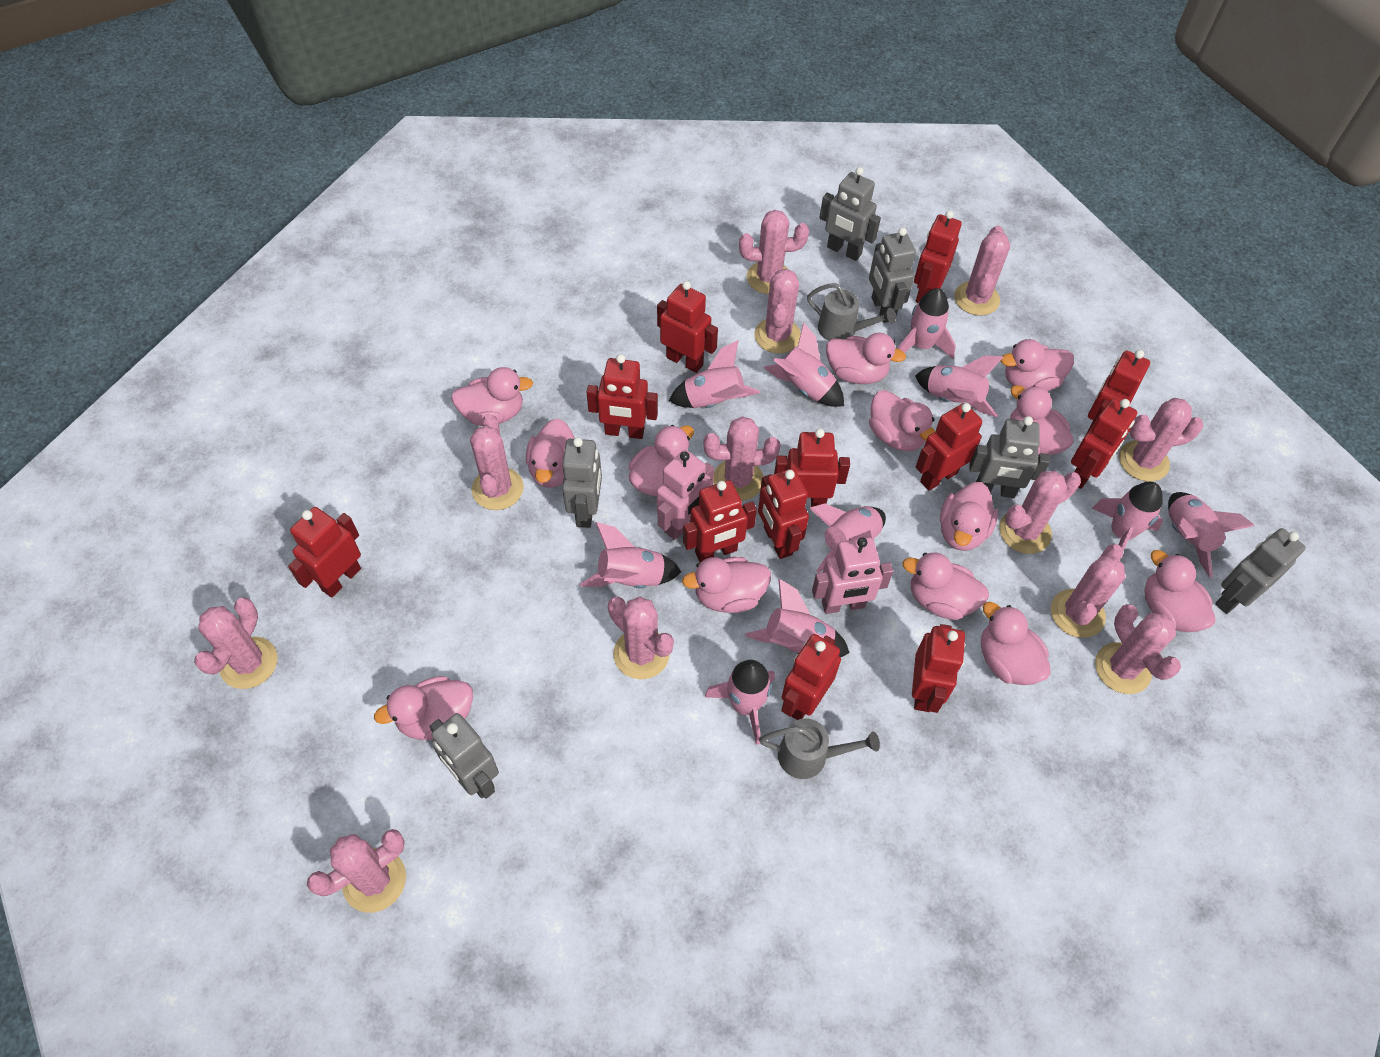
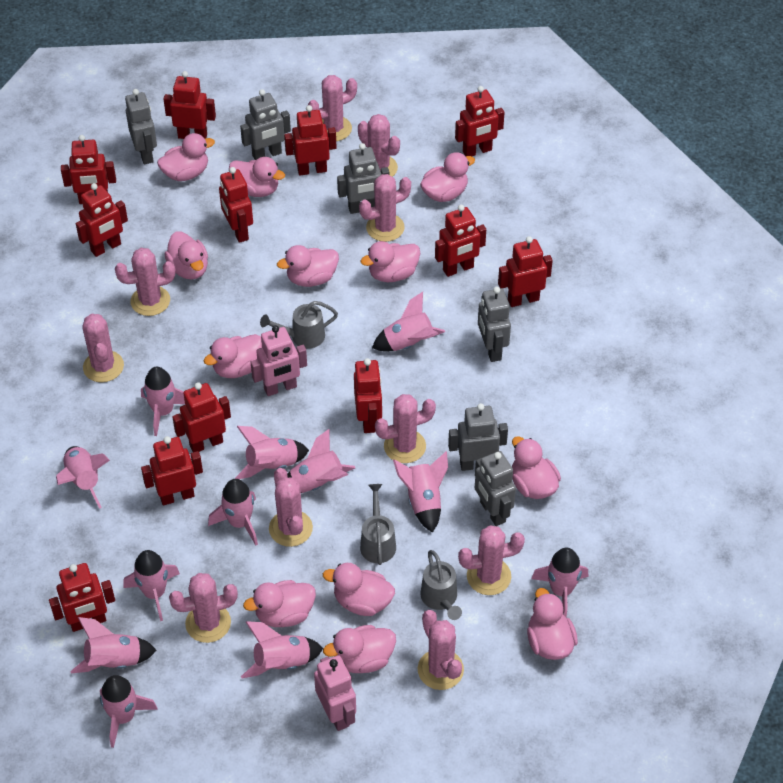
grey watering can: 2 -> 3
pink cactus: 12 -> 10
pink duck: 13 -> 12
pink rocket: 10 -> 12

